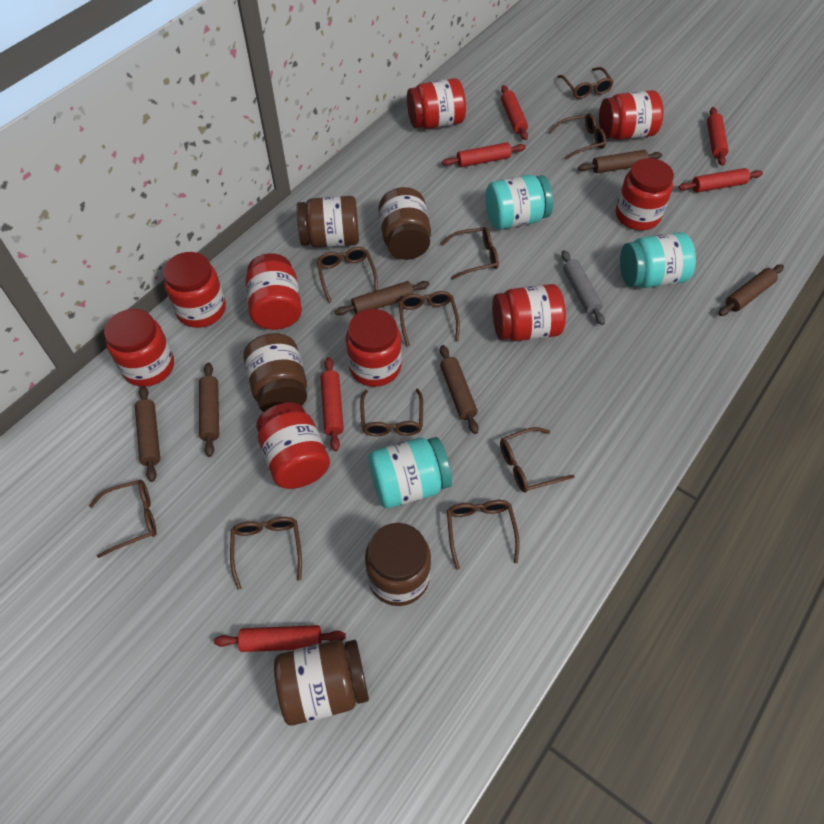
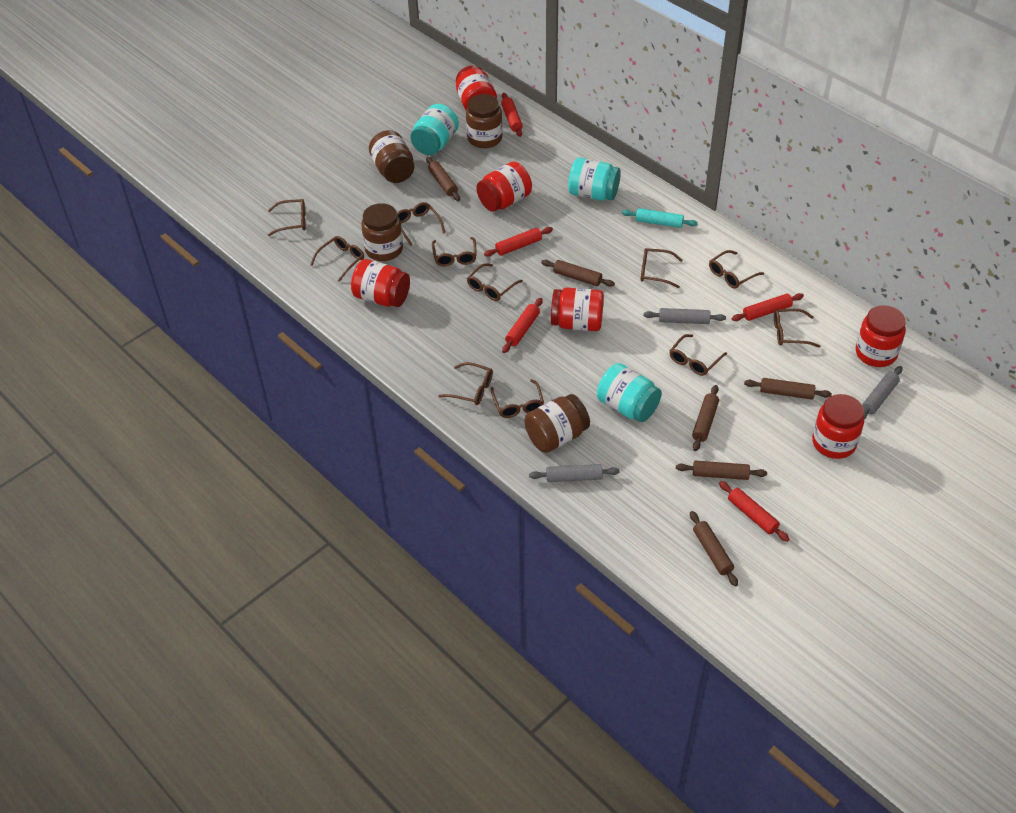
brown glasses: 10 -> 11
brown jar: 5 -> 4
grey rolling pin: 1 -> 3
red jar: 9 -> 6
red rolling pin: 6 -> 5
turquoise rolling pin: 0 -> 1

